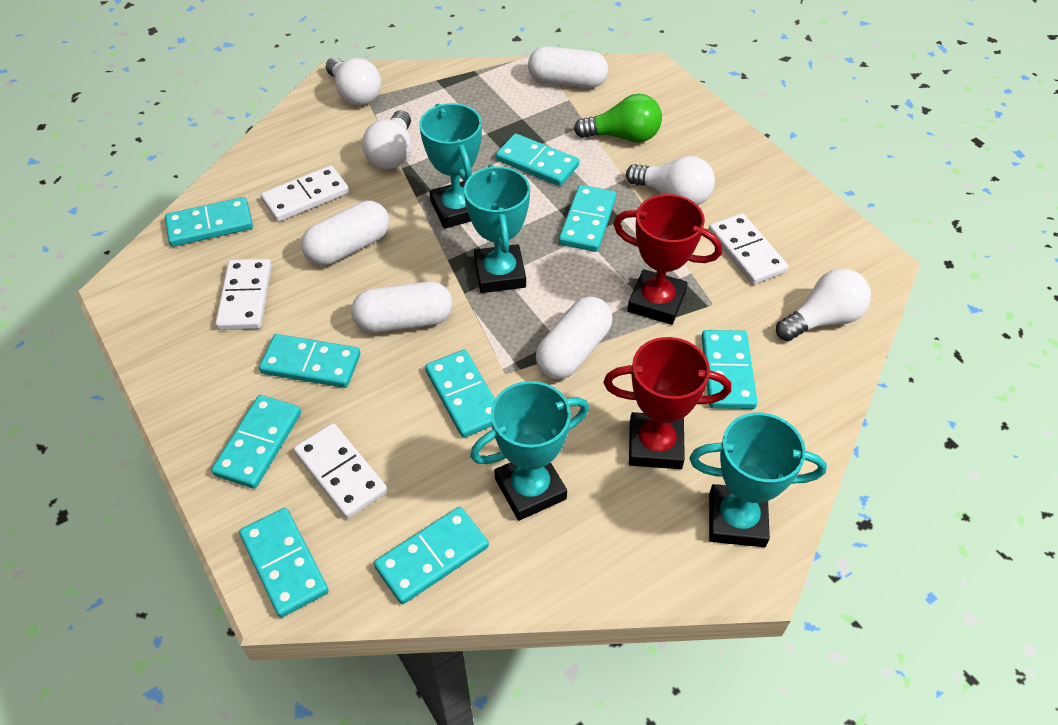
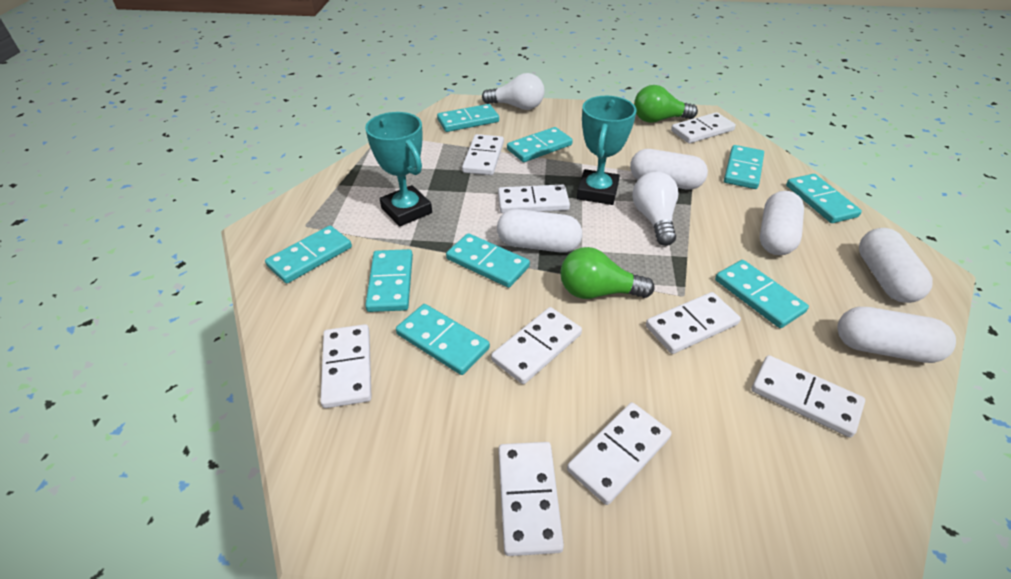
green light bulb: 1 -> 2
red trophy: 2 -> 0
turquoise trophy: 4 -> 2
white capsule: 4 -> 5
white domino: 4 -> 9
white light bulb: 4 -> 2

